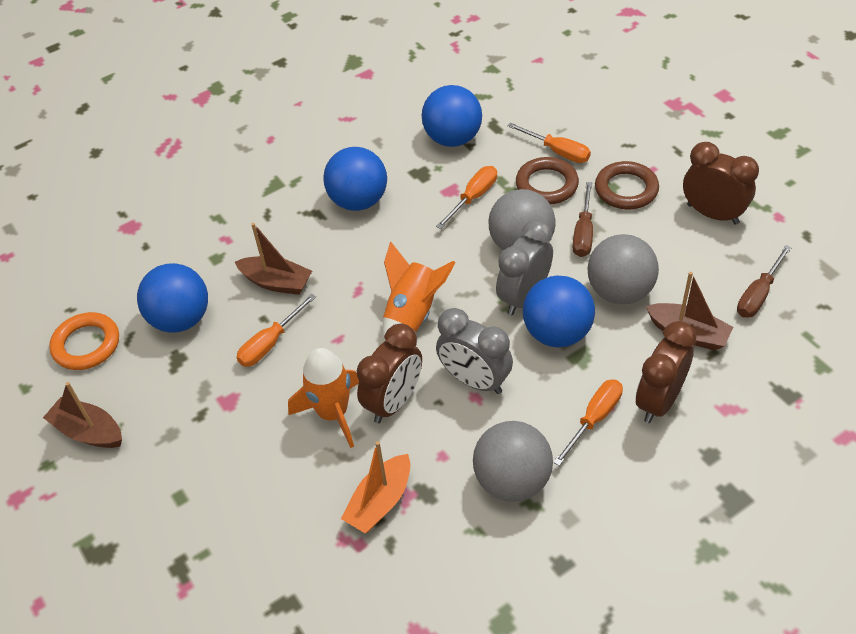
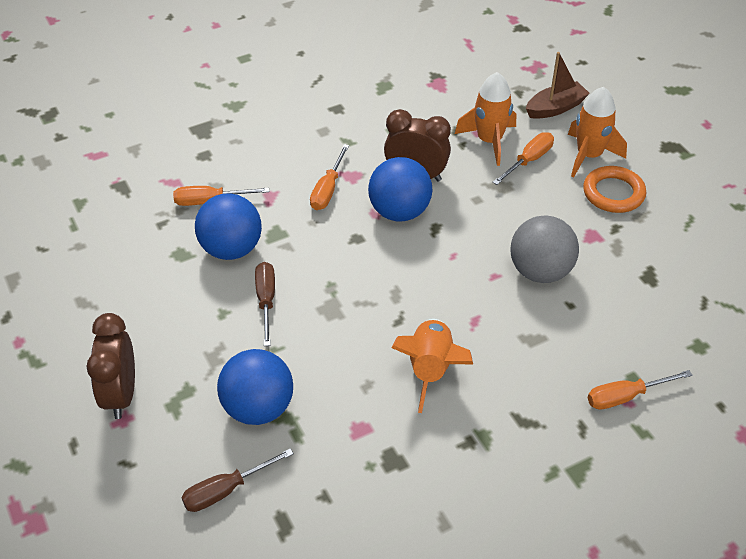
blue ball: 4 -> 3
brown boat: 3 -> 1
brown clock: 3 -> 2
brown ring: 2 -> 0
grey ball: 3 -> 1
grey clock: 2 -> 0
orange boat: 1 -> 0
orange rocket: 2 -> 3

